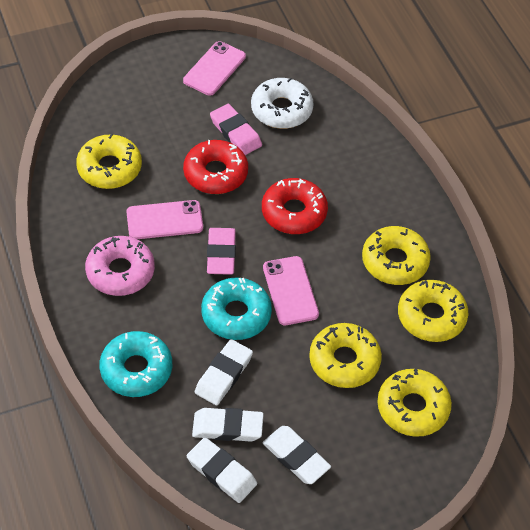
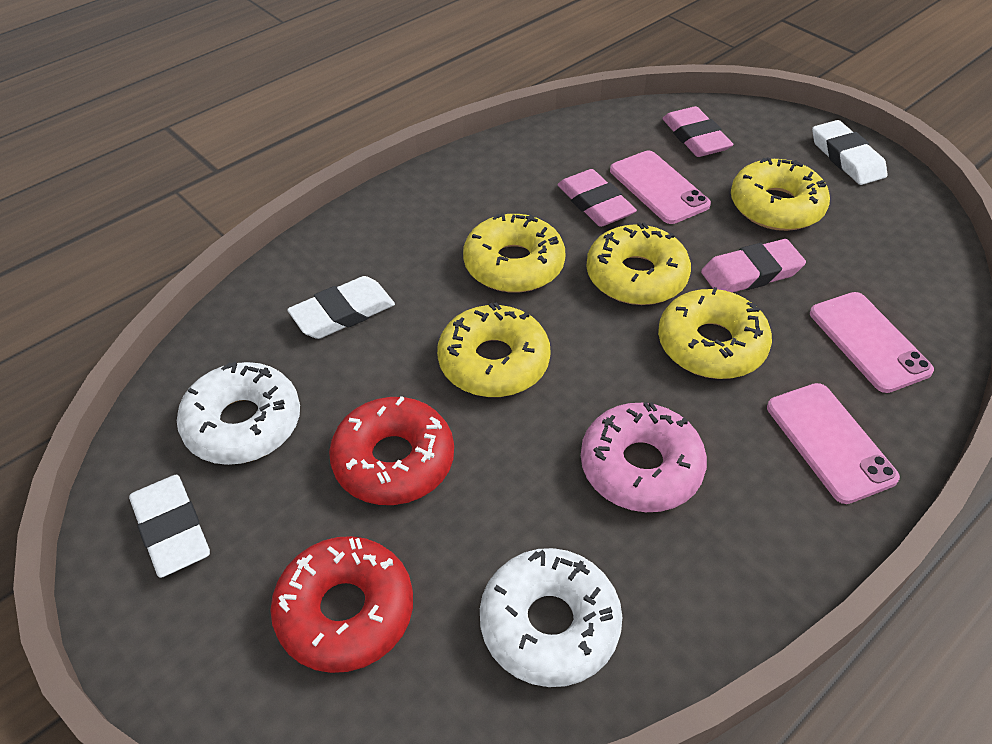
pink eraser: 2 -> 3
turquoise donut: 2 -> 0
white donut: 1 -> 2
white eraser: 4 -> 3

